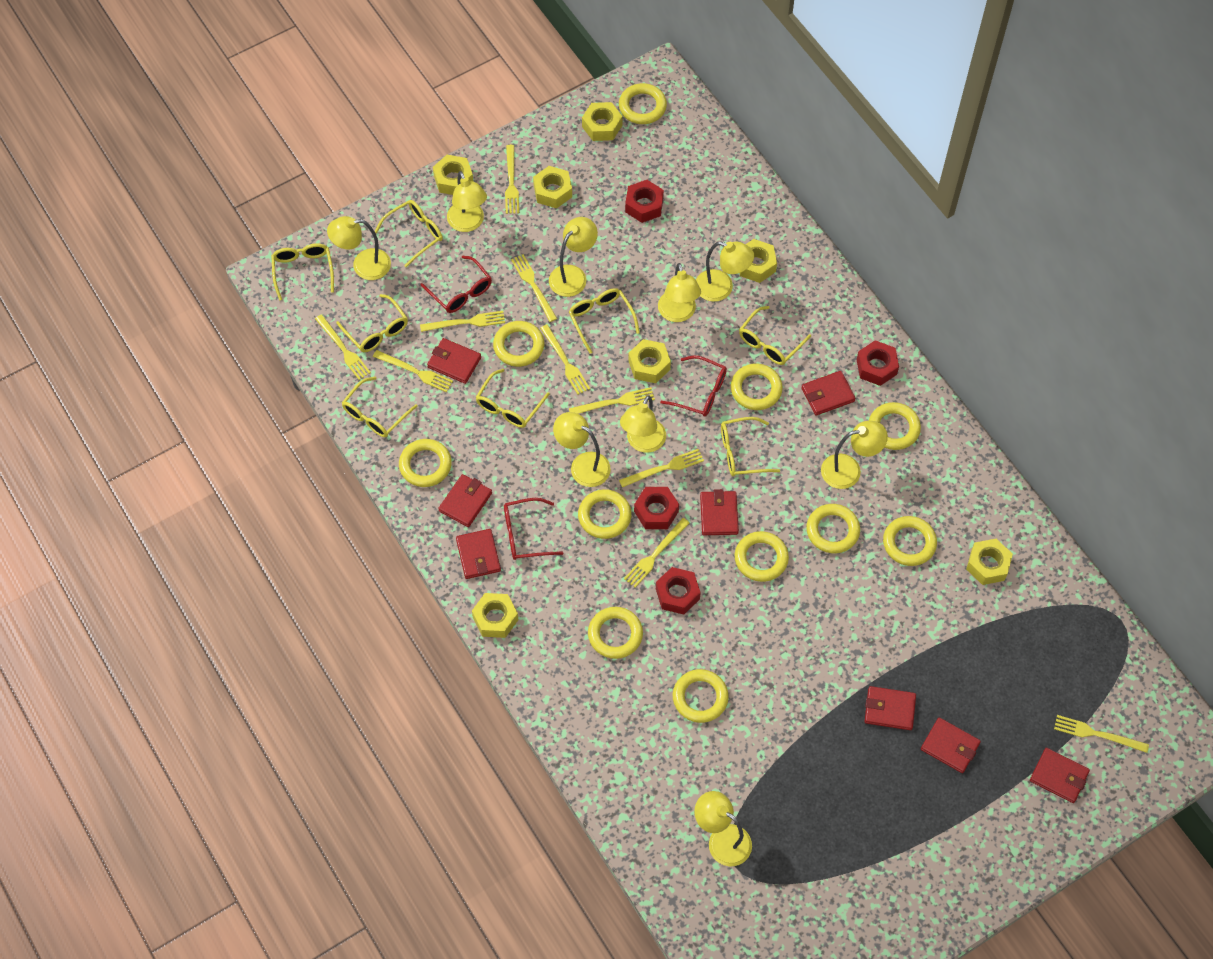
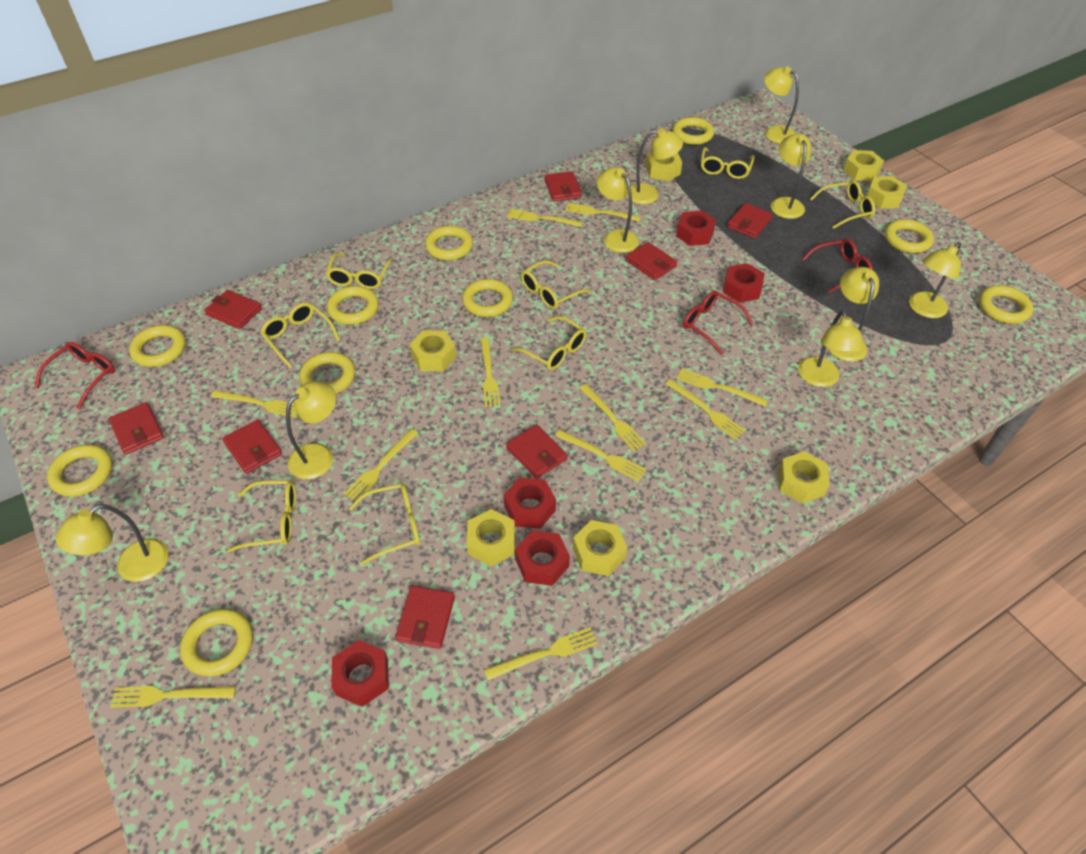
red nut: 4 -> 5
yellow fork: 10 -> 11
yellow ring: 11 -> 10

